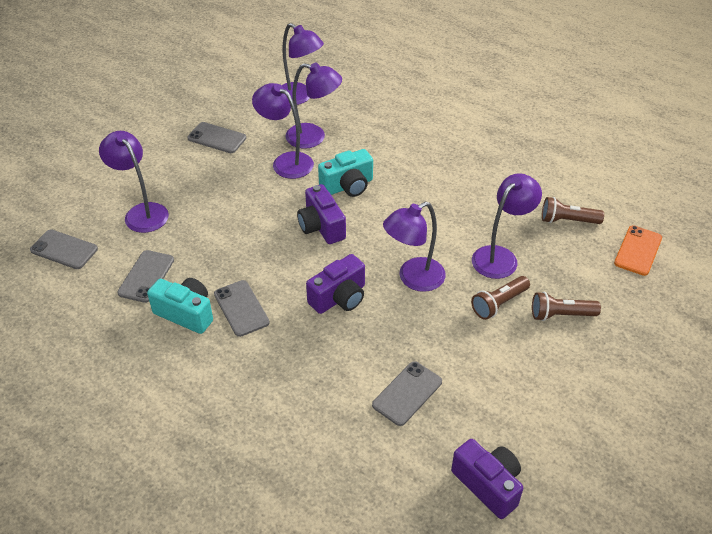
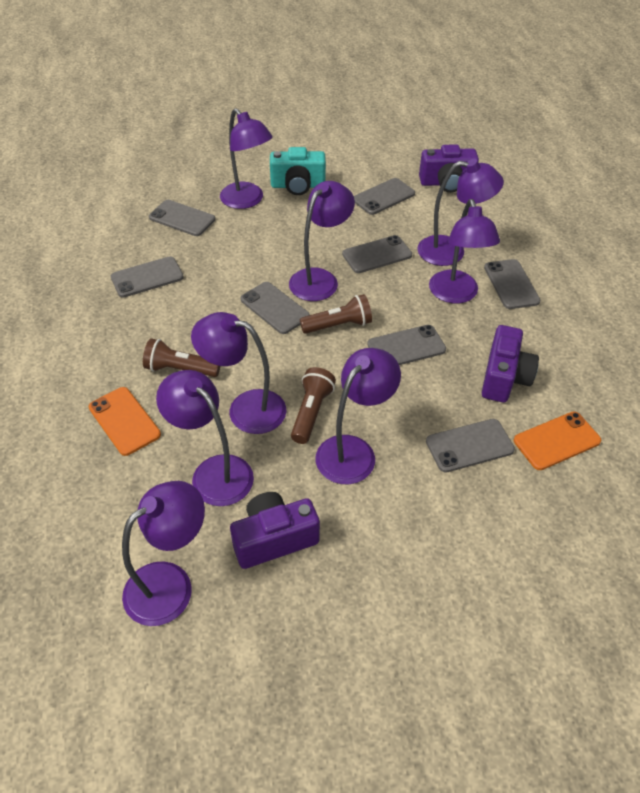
grey phone: 5 -> 8
orange phone: 1 -> 2
purple lamp: 6 -> 8
turquoise camera: 2 -> 1

